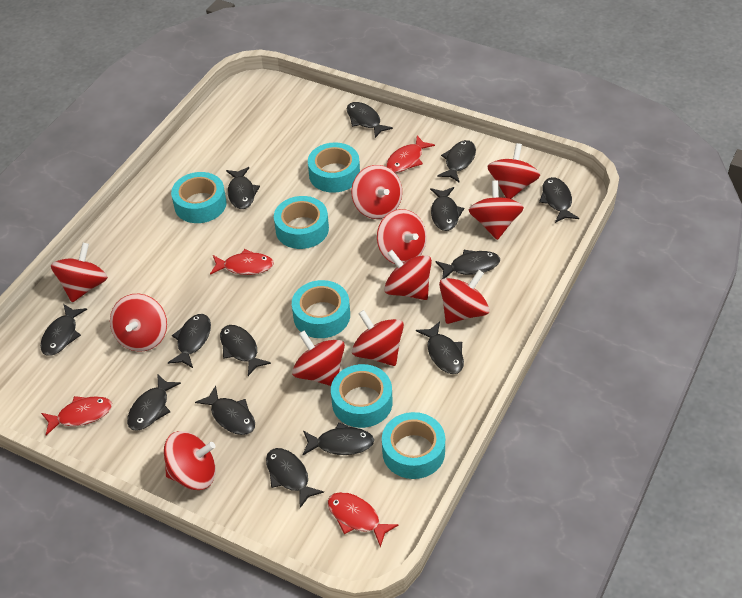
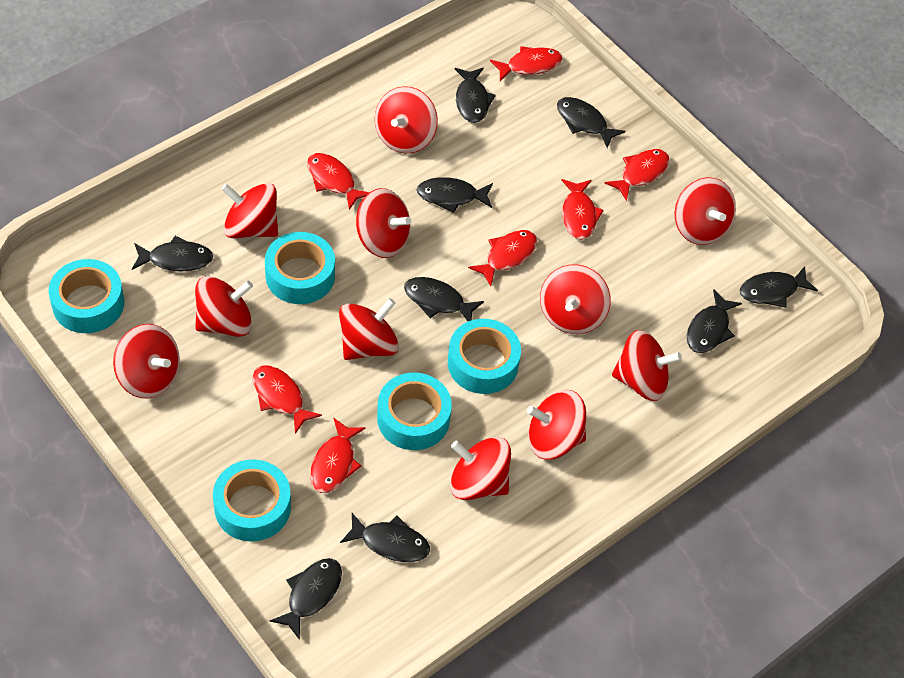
black fish: 14 -> 9
red fish: 4 -> 7
turquoise tape: 6 -> 5

